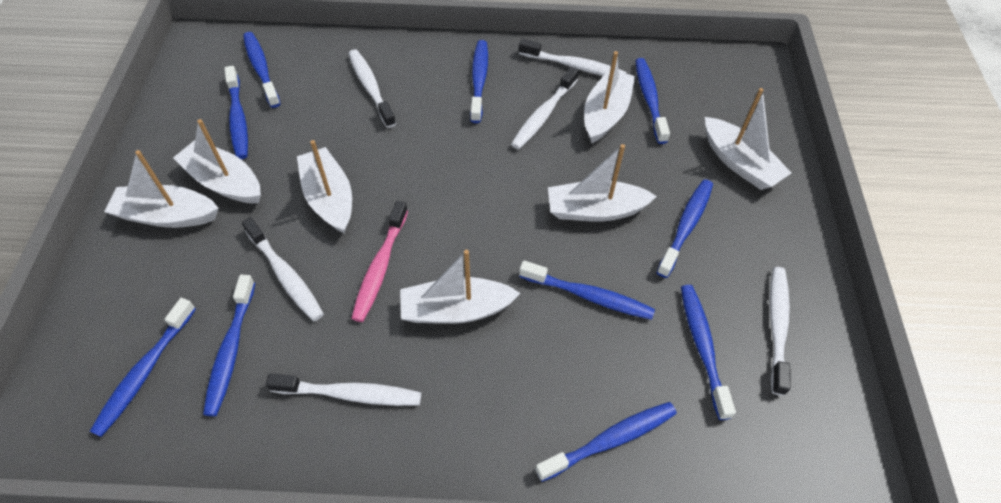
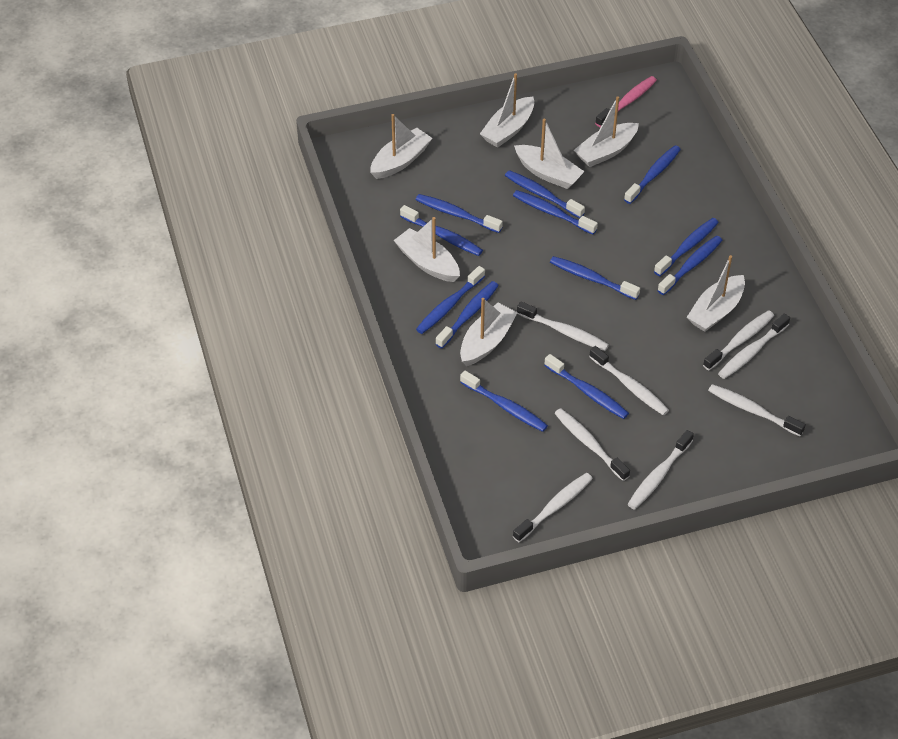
blue toothbrush: 10 -> 12
white toothbrush: 6 -> 8

